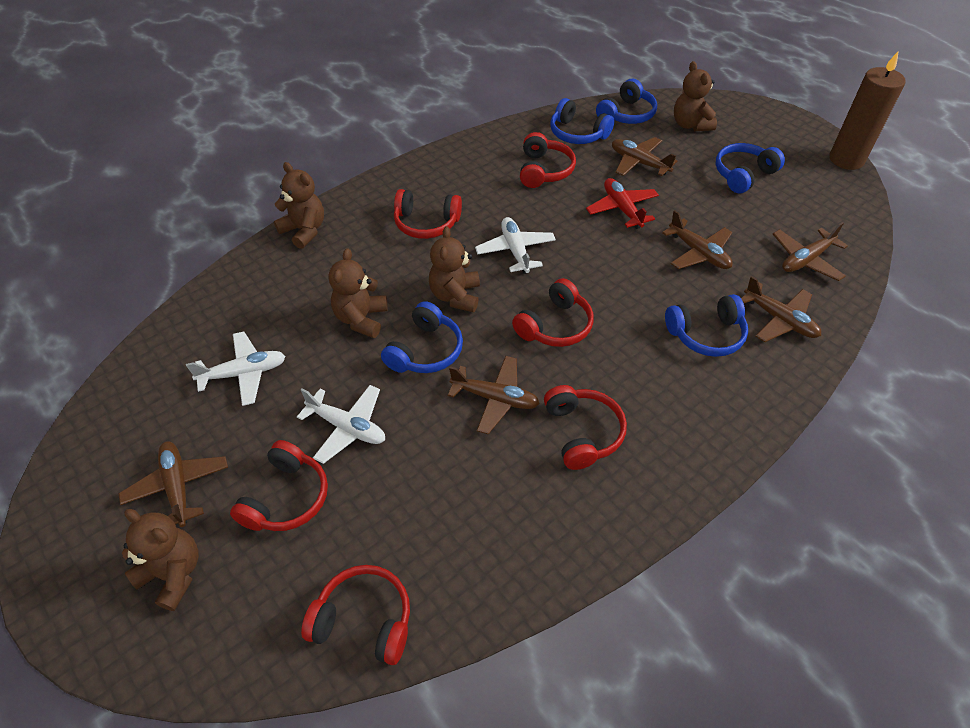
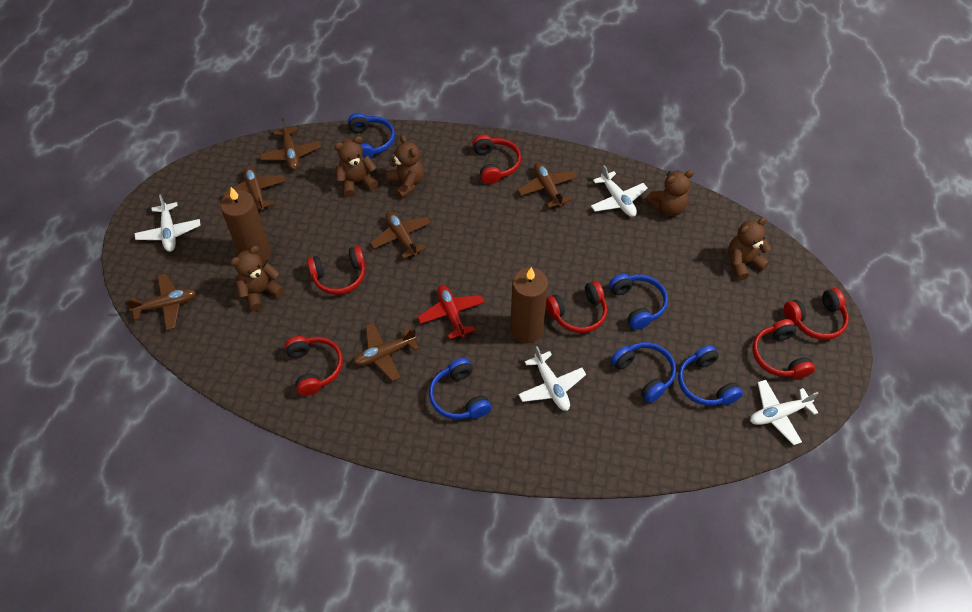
brown candle: 1 -> 2
white plane: 3 -> 4

